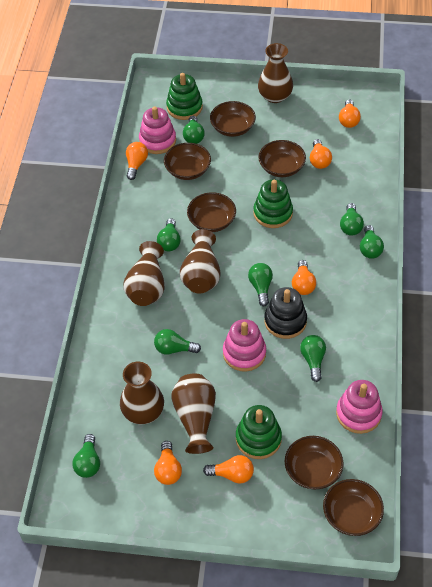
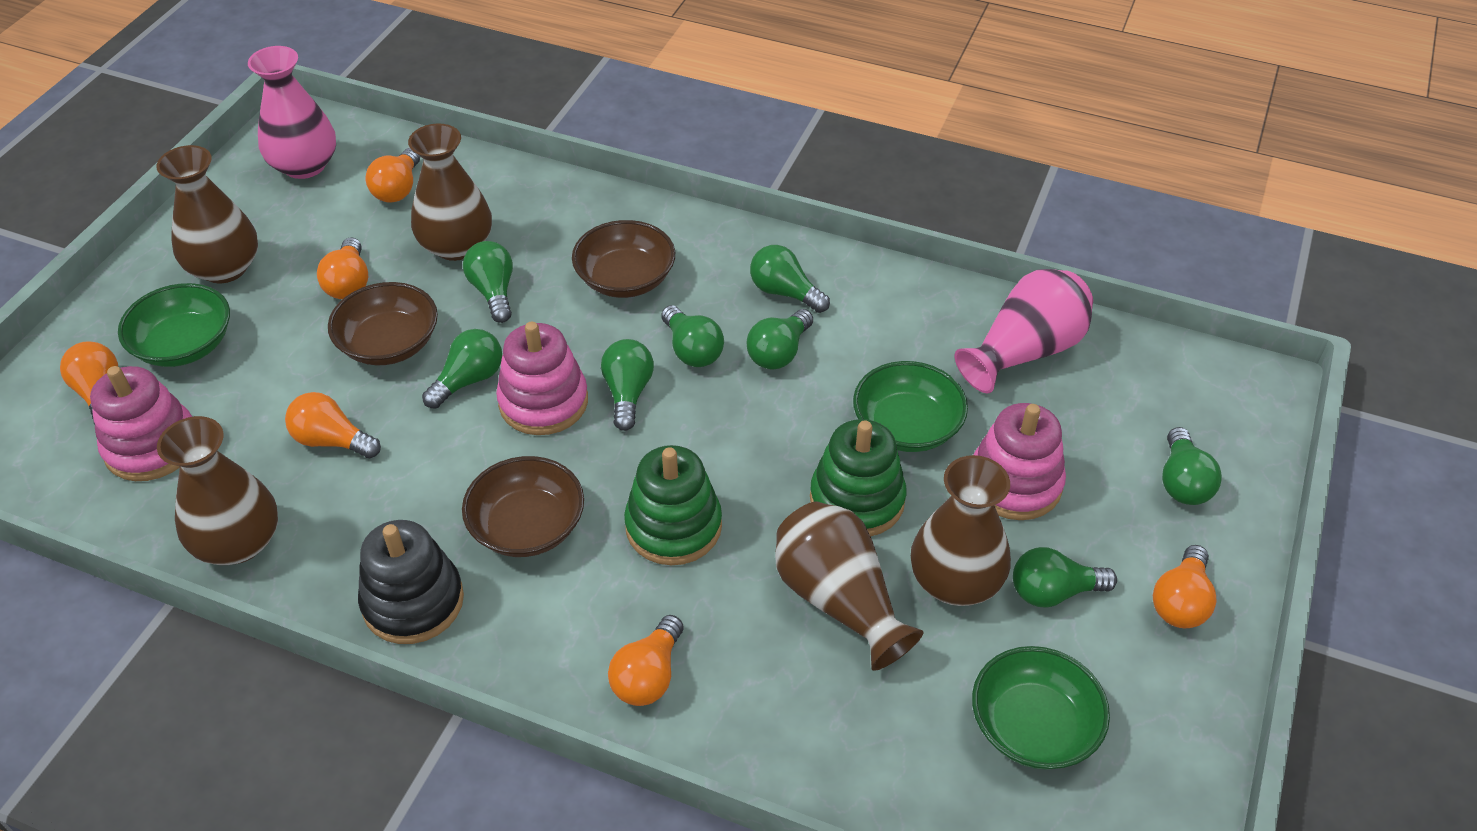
brown bowl: 6 -> 3
green bowl: 0 -> 3
green stacking toy: 3 -> 2
pink vase: 0 -> 2

